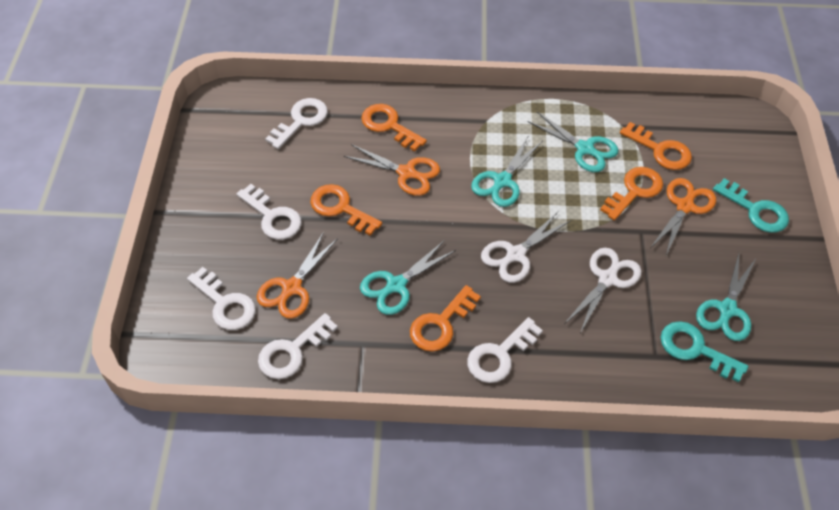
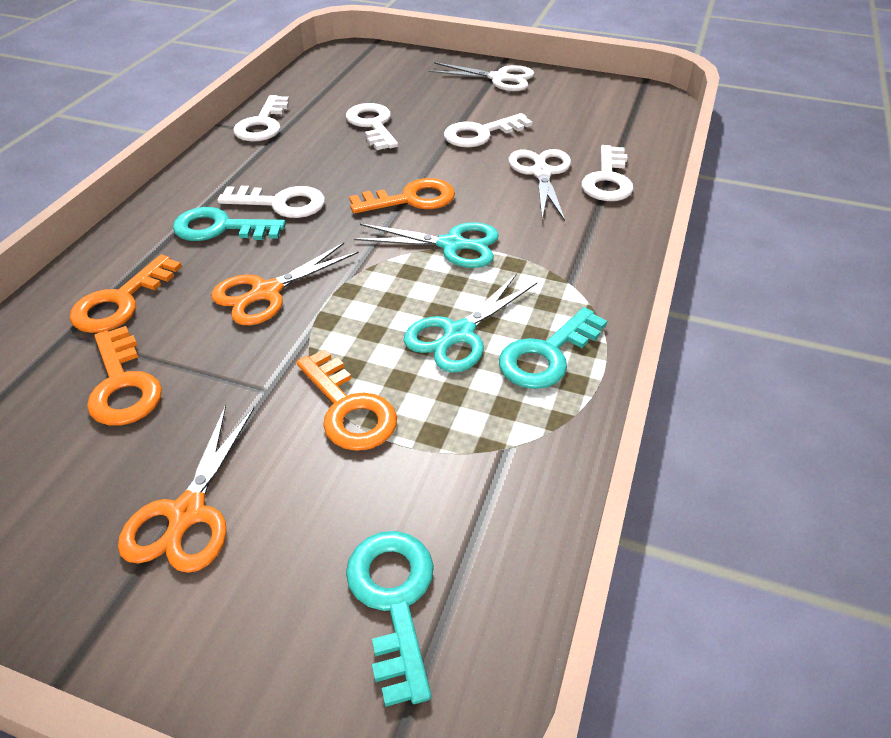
orange key: 5 -> 4
orange scissors: 3 -> 2
turquoise key: 2 -> 3
turquoise scissors: 4 -> 2

